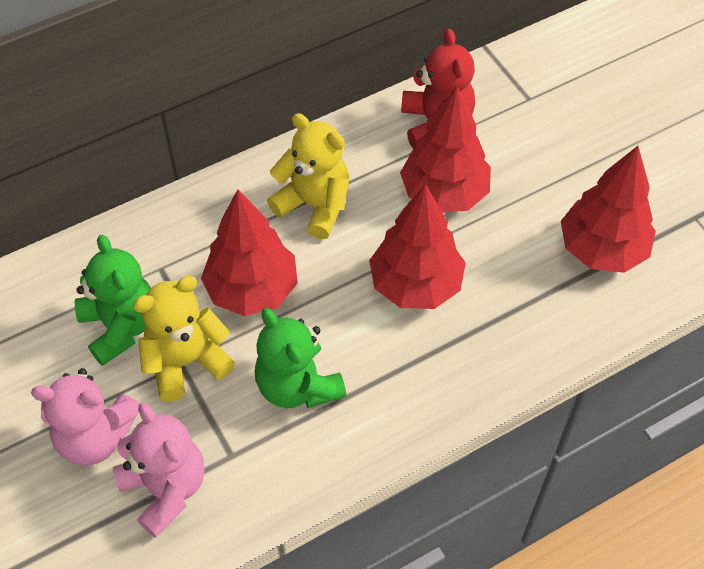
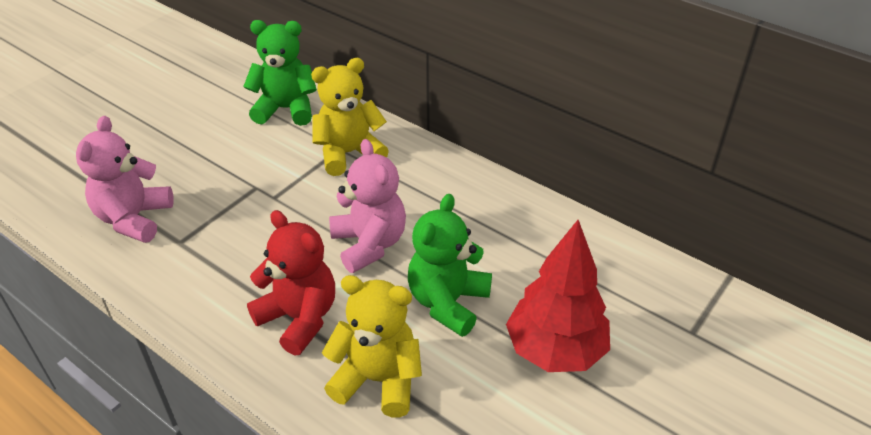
red tree: 4 -> 1

